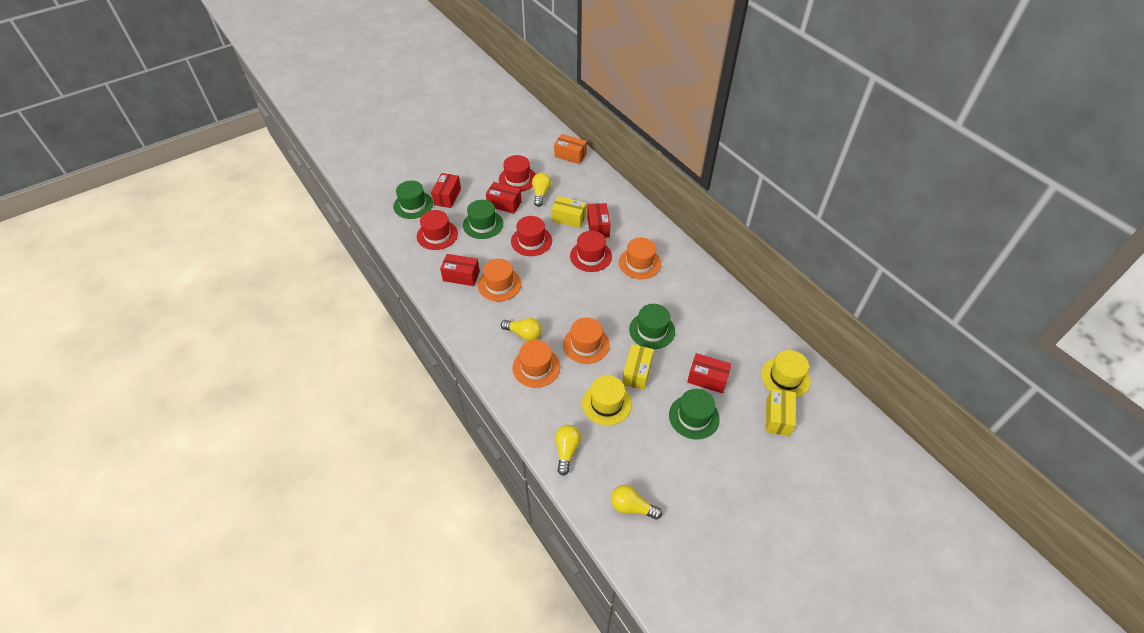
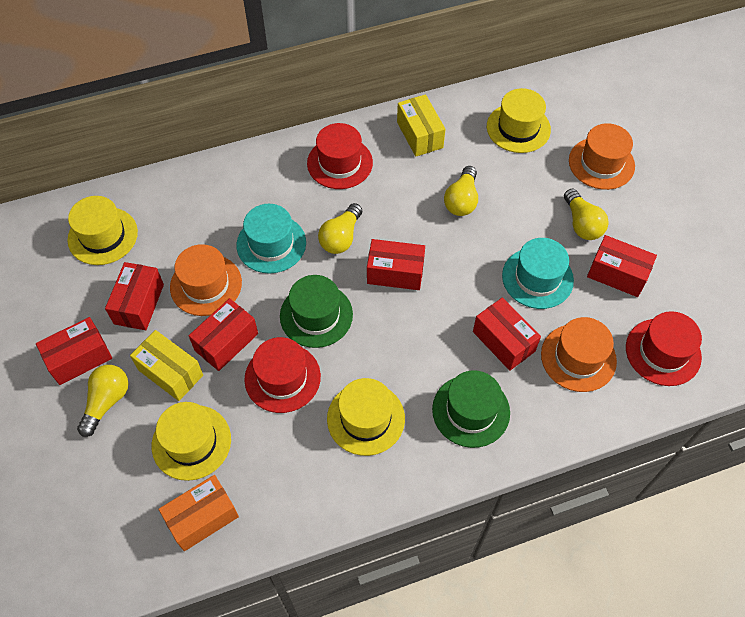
green hat: 4 -> 2
orange hat: 4 -> 3
red box: 5 -> 6
red hat: 4 -> 3
turquoise hat: 0 -> 2
yellow box: 3 -> 2
yellow hat: 2 -> 4

